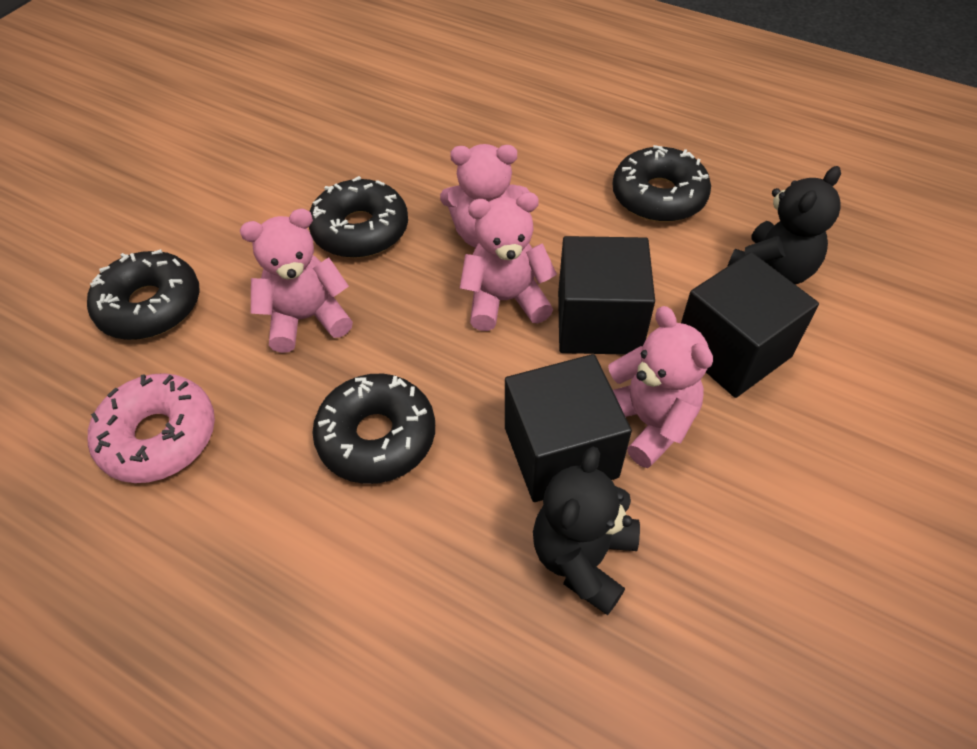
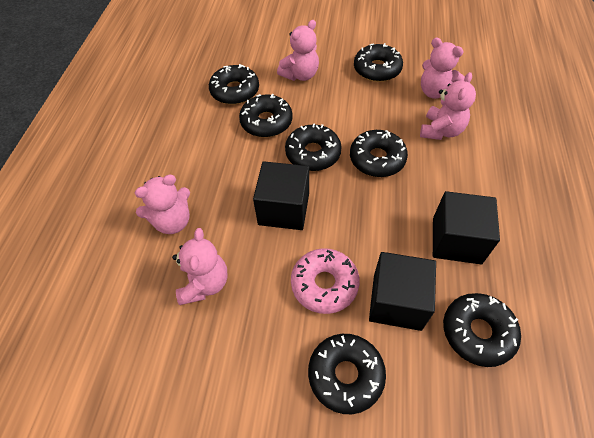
black donut: 4 -> 7
black teddy bear: 2 -> 0
pink teddy bear: 4 -> 5

